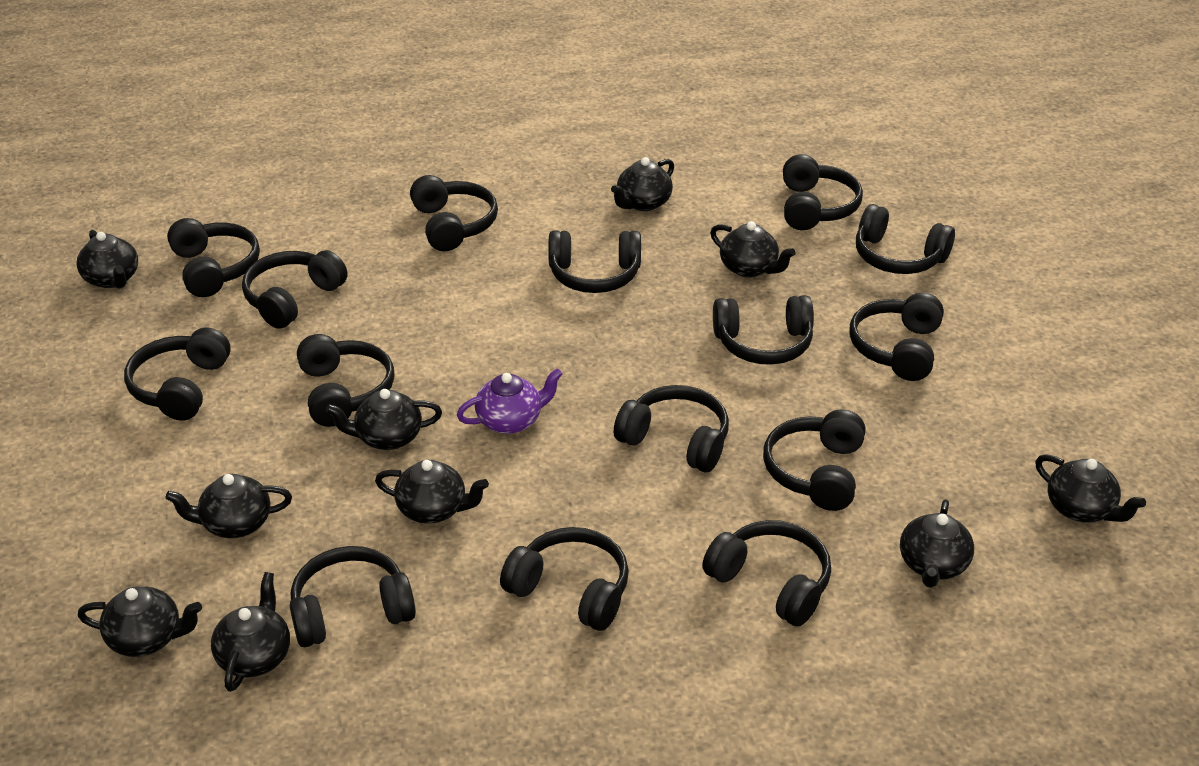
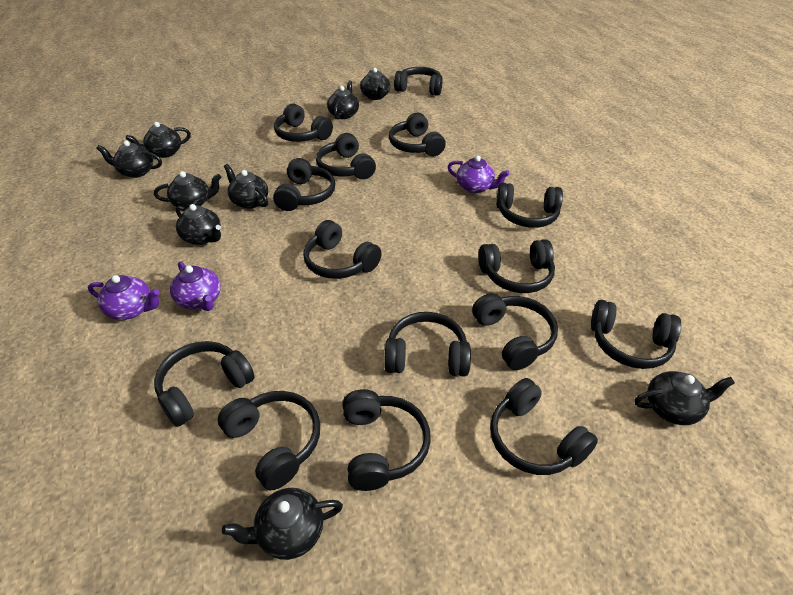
black teapot: 10 -> 9
purple teapot: 1 -> 3

